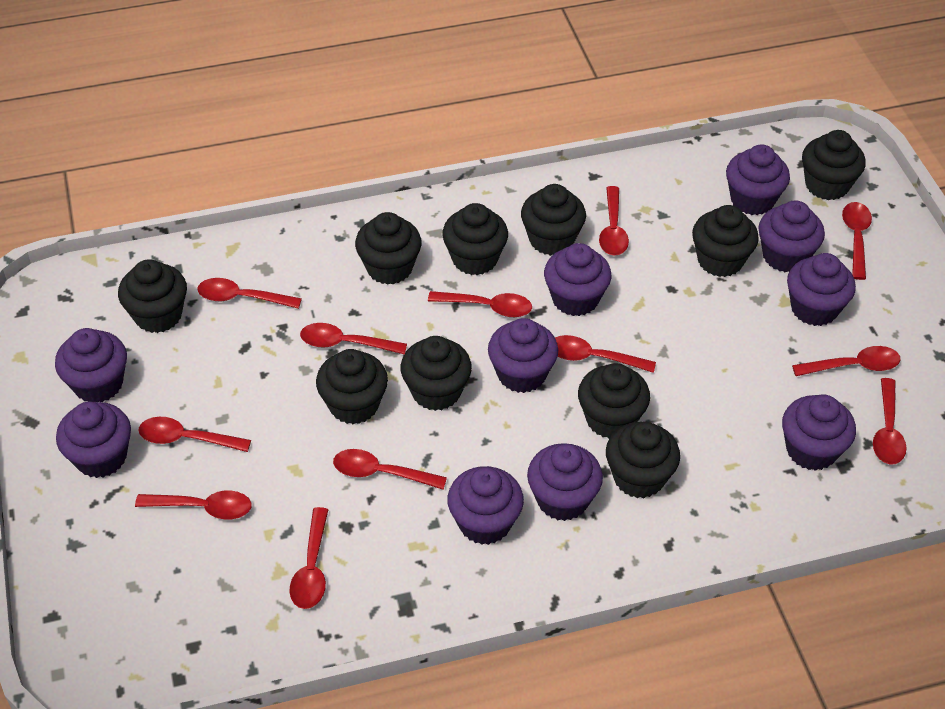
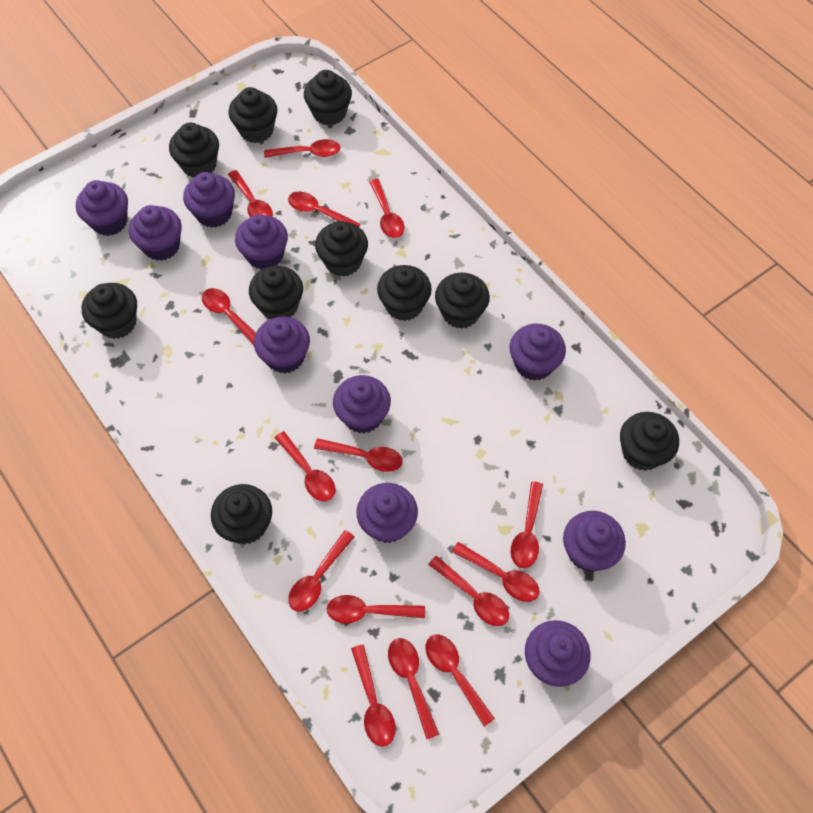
red spoon: 12 -> 15

